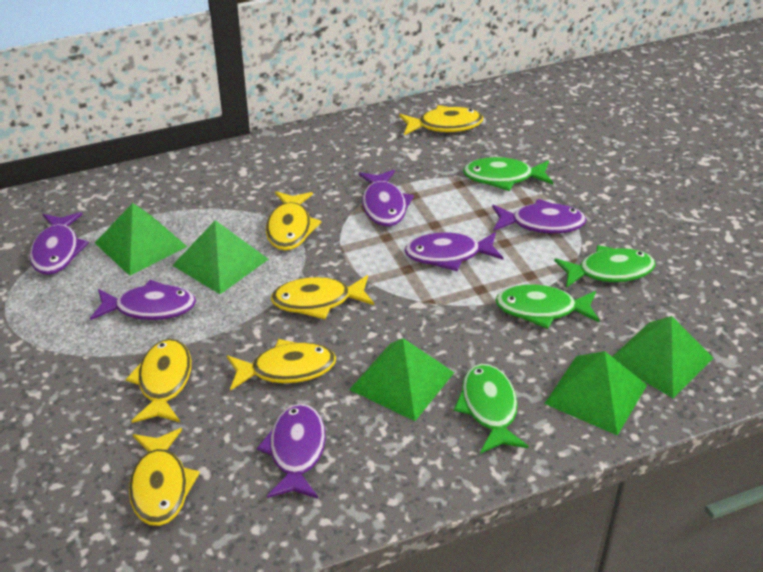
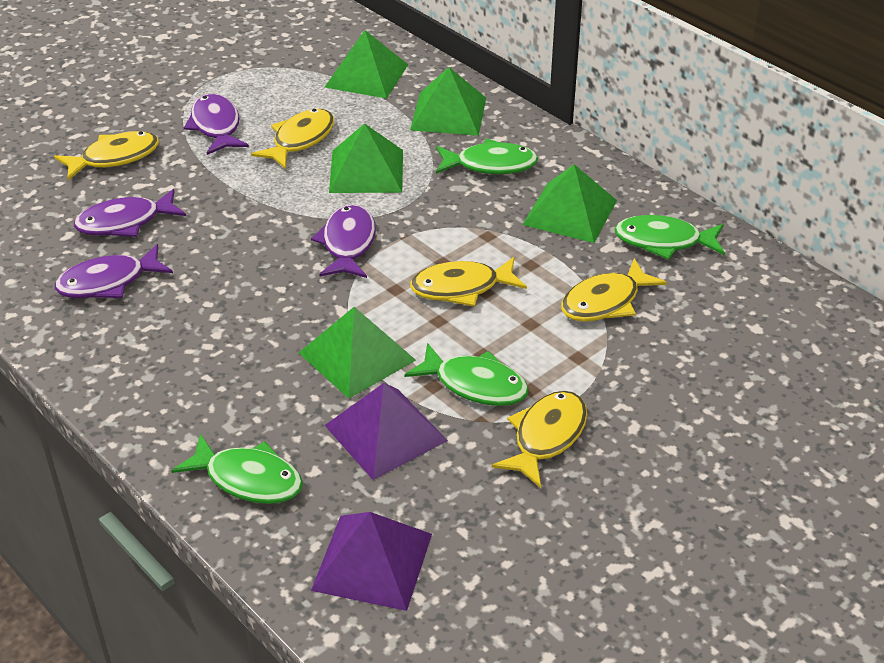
purple fish: 6 -> 4
purple pyramid: 0 -> 2
yellow fish: 6 -> 5

